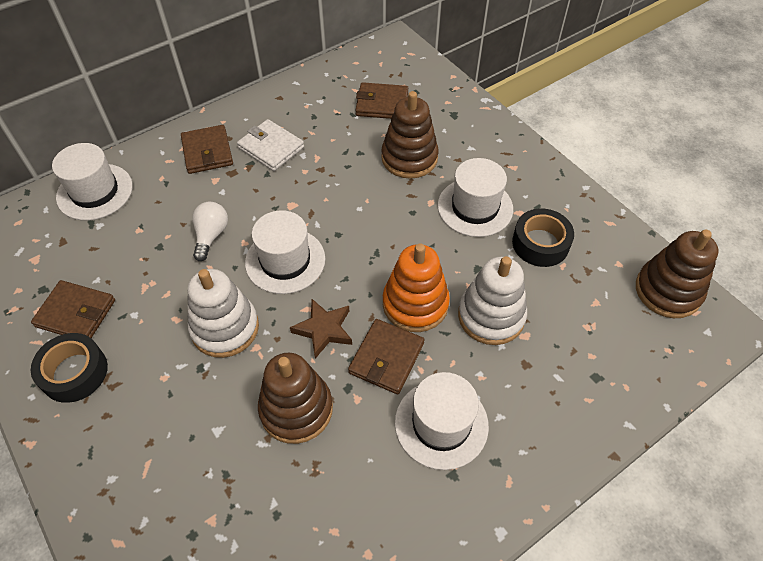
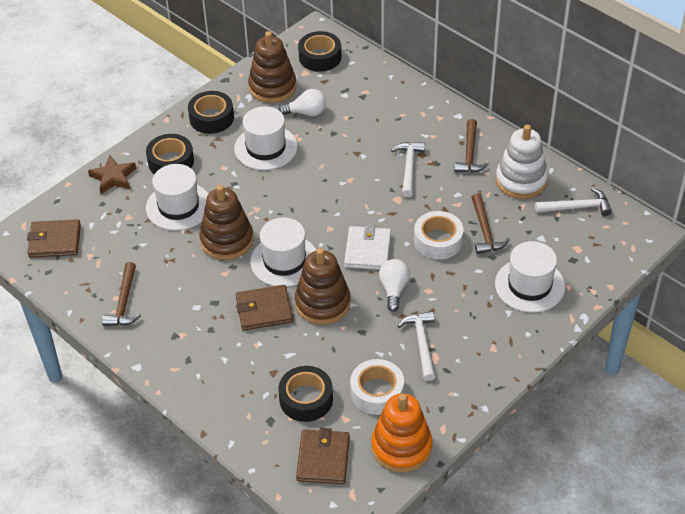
black tape: 2 -> 4
brown hammer: 0 -> 3
brown wallet: 4 -> 3
white hammer: 0 -> 3
white light bulb: 1 -> 2
white stacking toy: 2 -> 1
white tape: 0 -> 2

